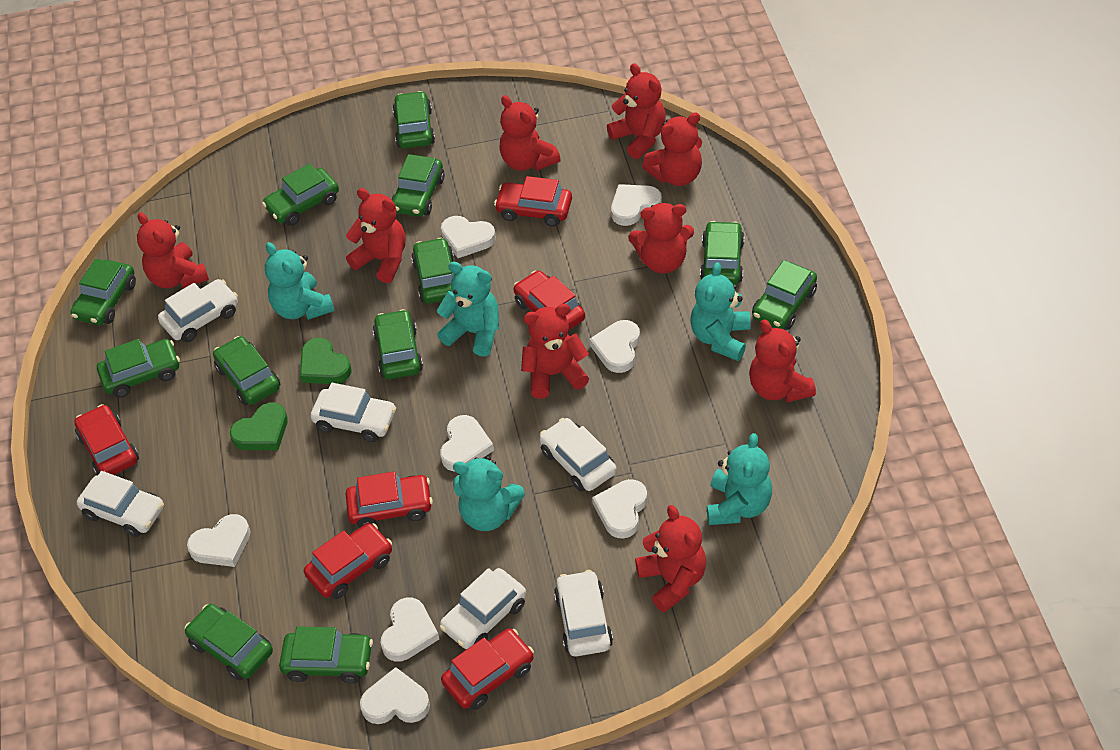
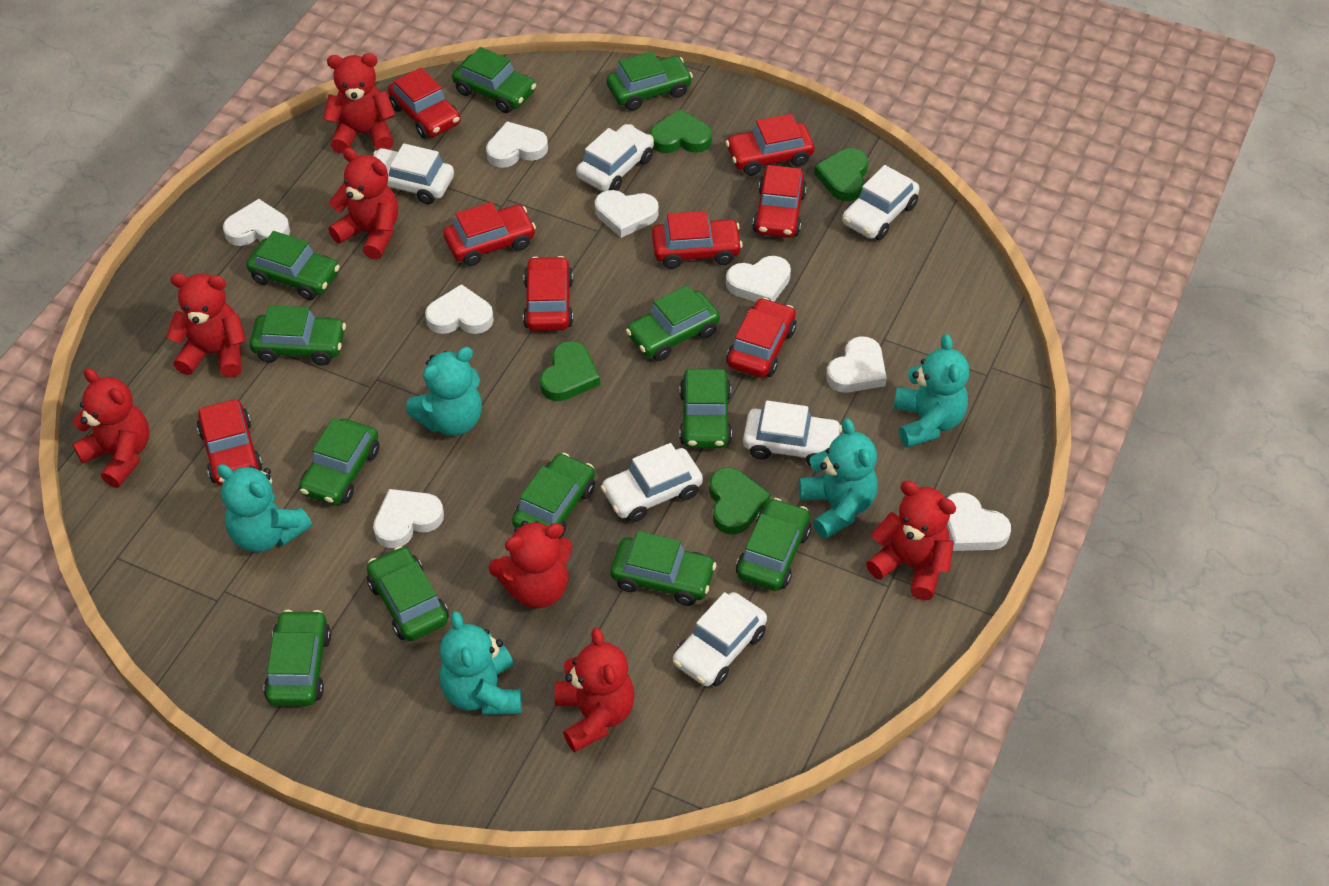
green heart: 2 -> 4
red car: 6 -> 8
red teddy bear: 9 -> 7

